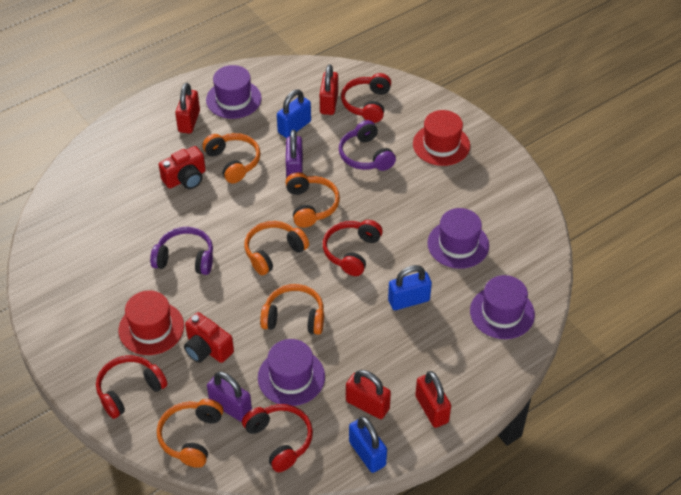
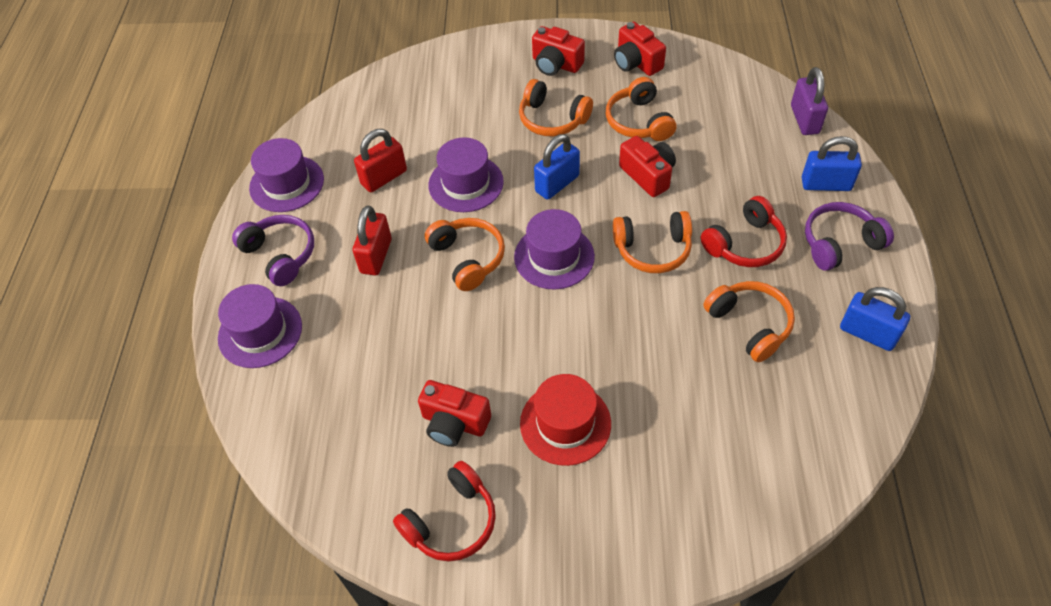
purple padlock: 2 -> 1
red camera: 2 -> 4
red hat: 2 -> 1
red headphones: 4 -> 2
red padlock: 4 -> 2

